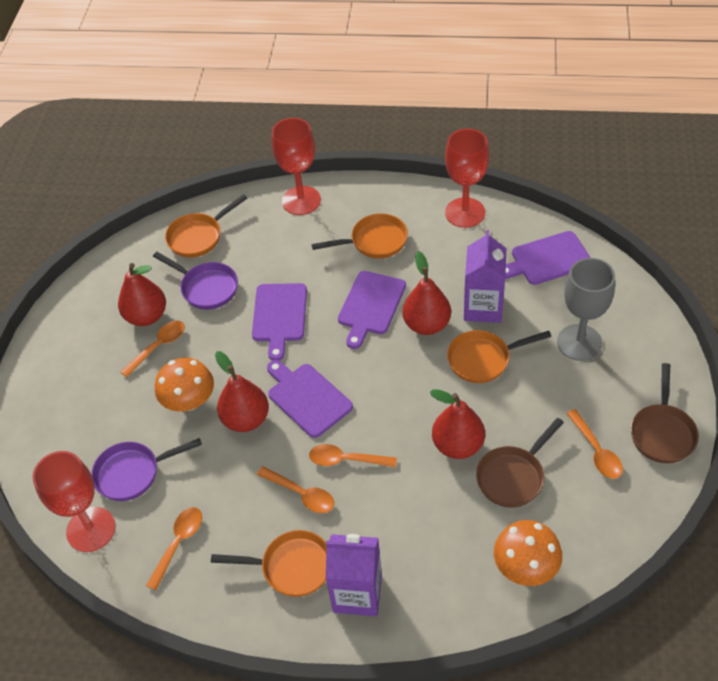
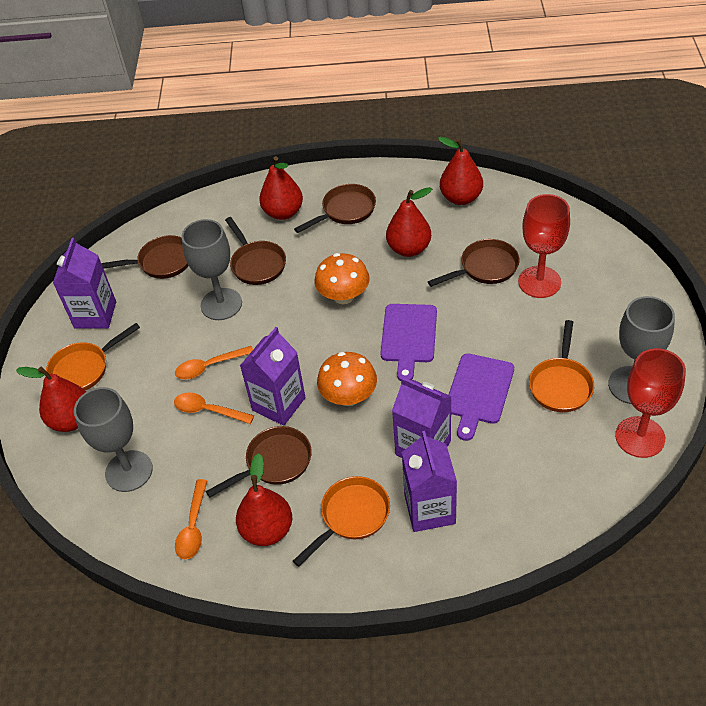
brown pan: 2 -> 5
grey goblet: 1 -> 3
orange pan: 4 -> 3
orange spoon: 5 -> 3
purple carton: 2 -> 4
purple cutting board: 4 -> 2
purple pan: 2 -> 0
red goblet: 3 -> 2
red pear: 4 -> 5

